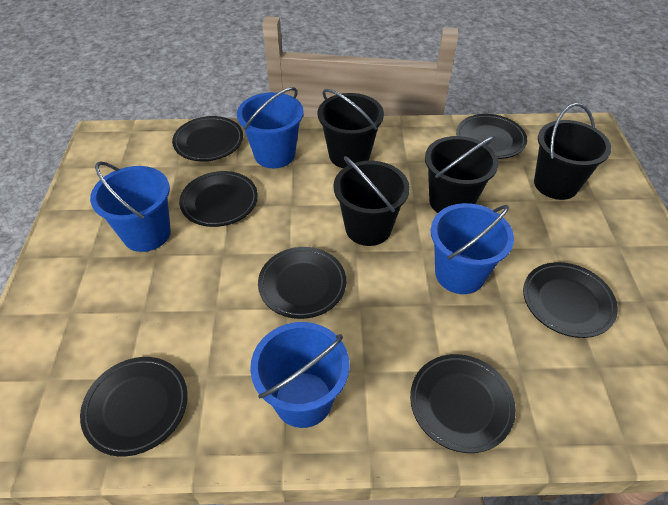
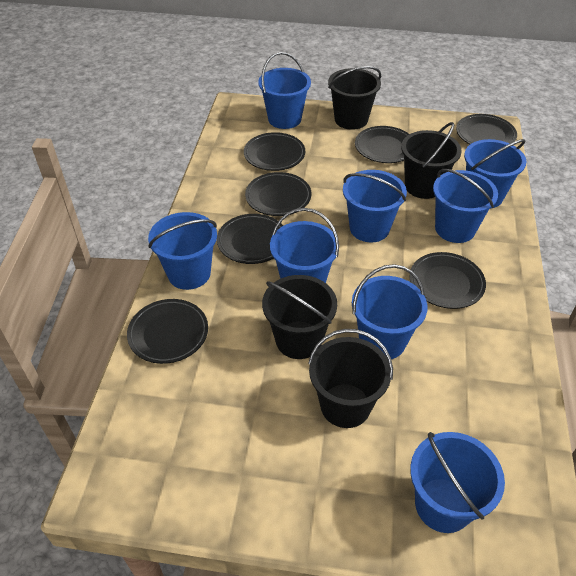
blue bucket: 4 -> 8

